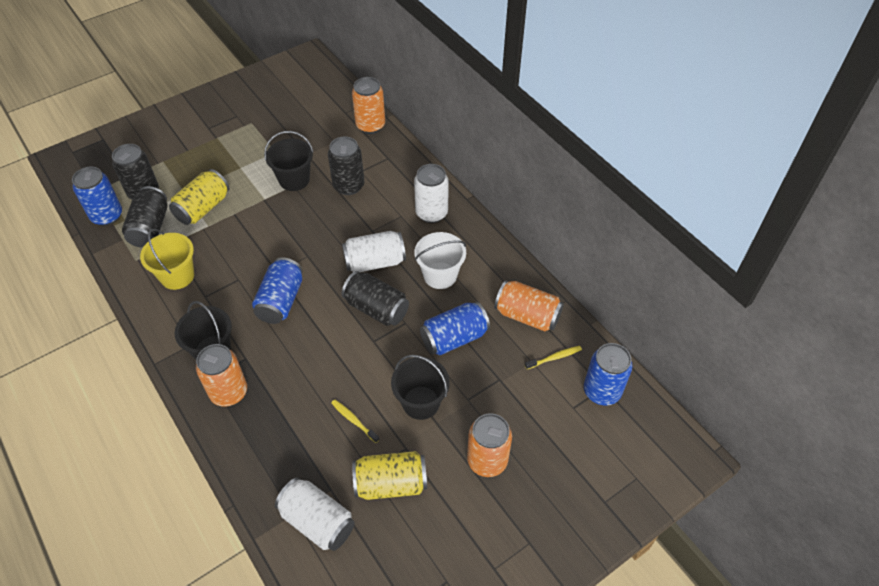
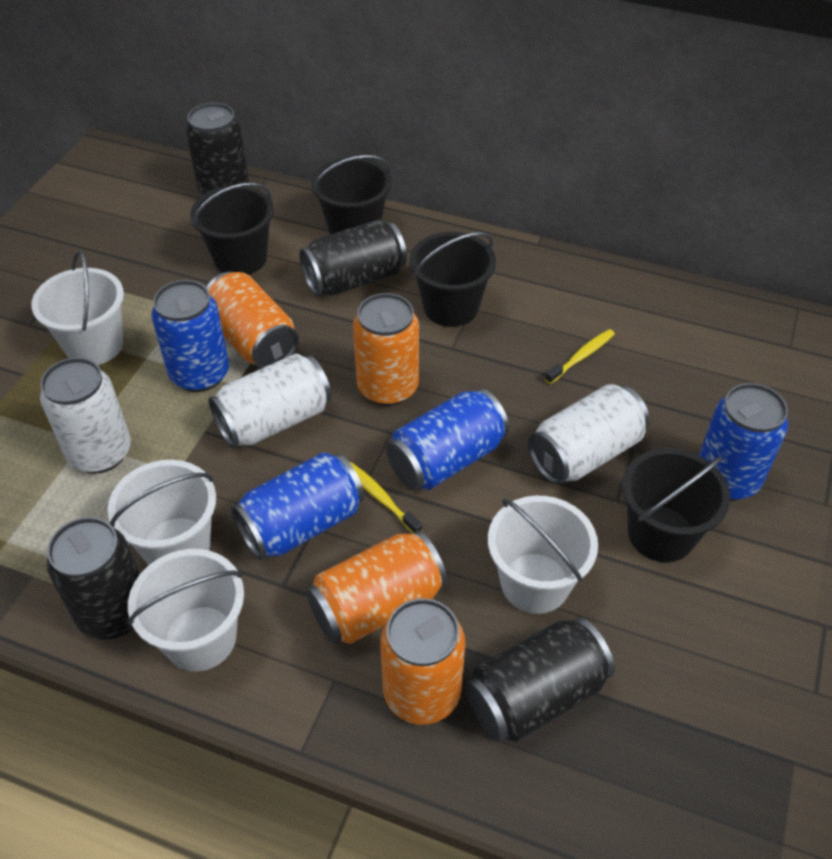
black bucket: 3 -> 4
white bucket: 1 -> 4
yellow bucket: 1 -> 0
yellow can: 2 -> 0

